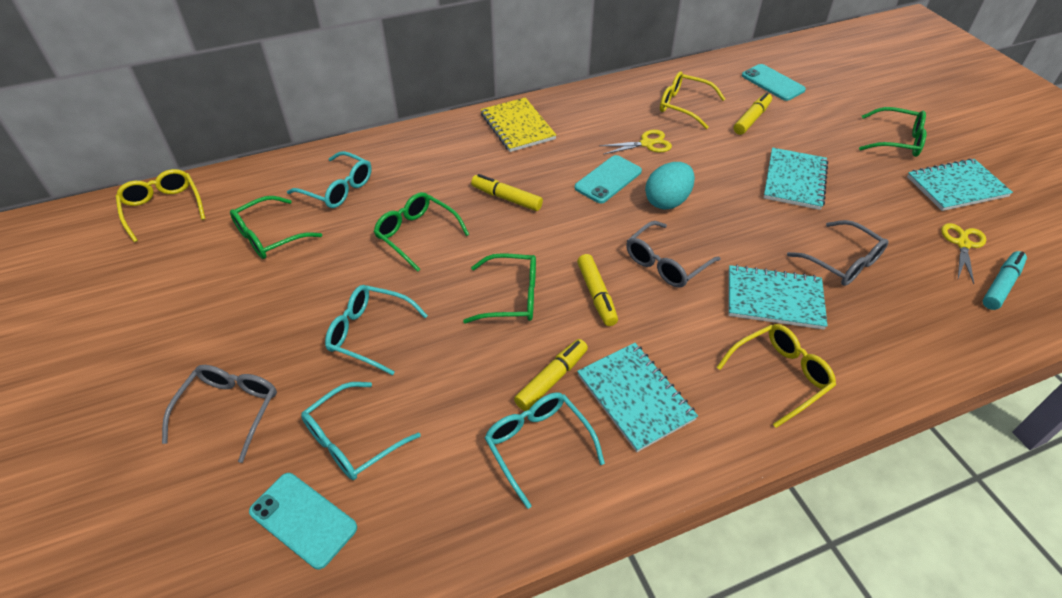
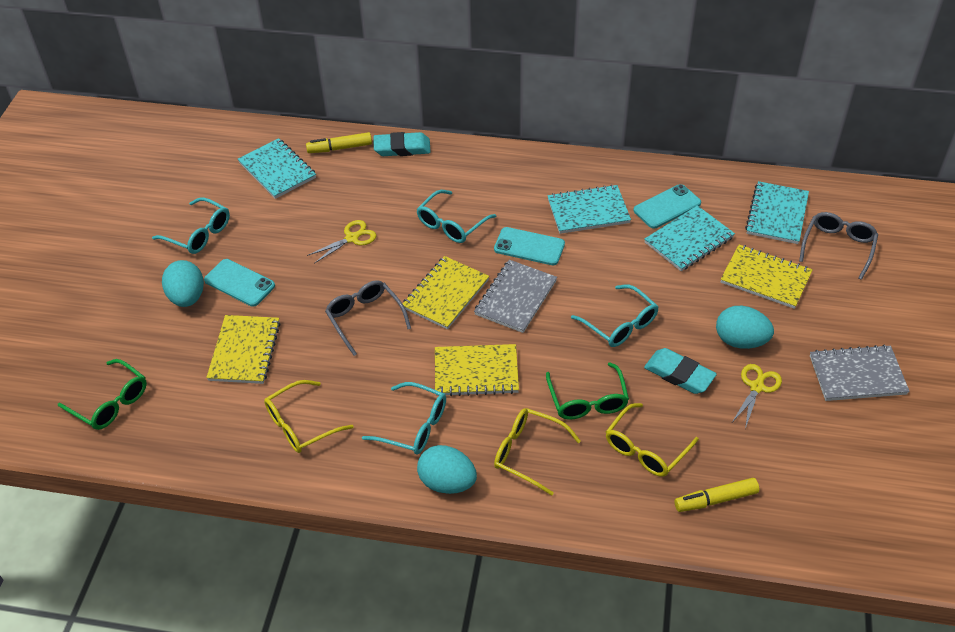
green glasses: 4 -> 2
grey glasses: 3 -> 2
grey notebook: 0 -> 2
turquoise egg: 1 -> 3
turquoise eraser: 0 -> 2
turquoise marker: 1 -> 0
yellow marker: 4 -> 2
yellow notebook: 1 -> 4

